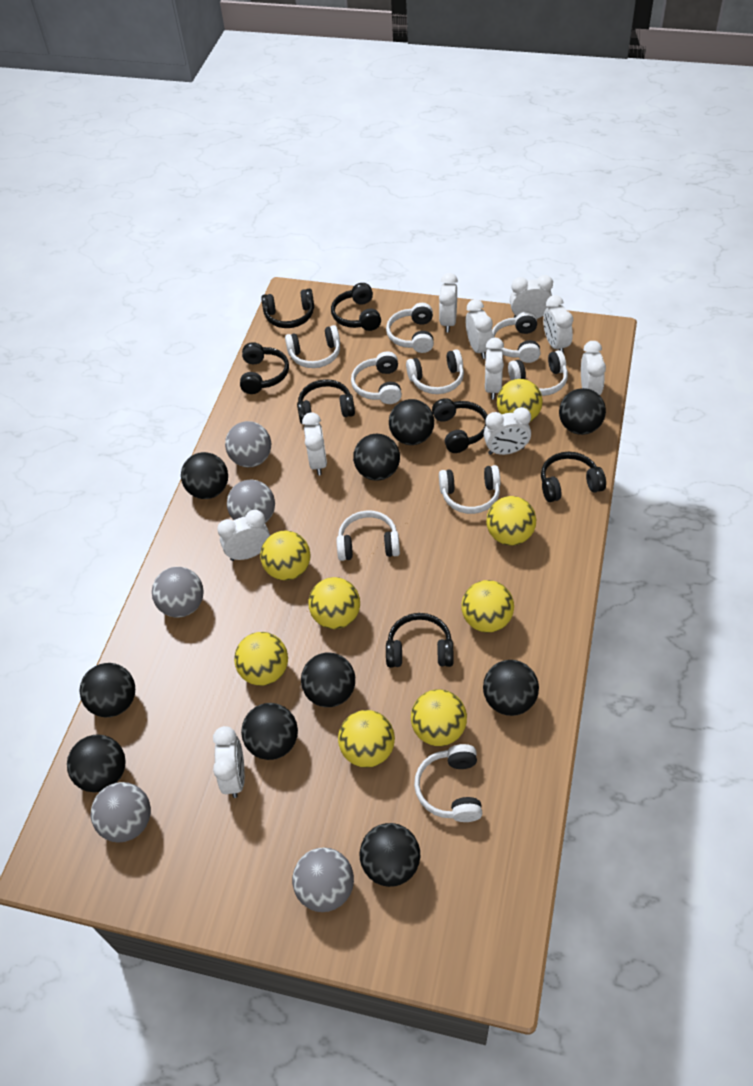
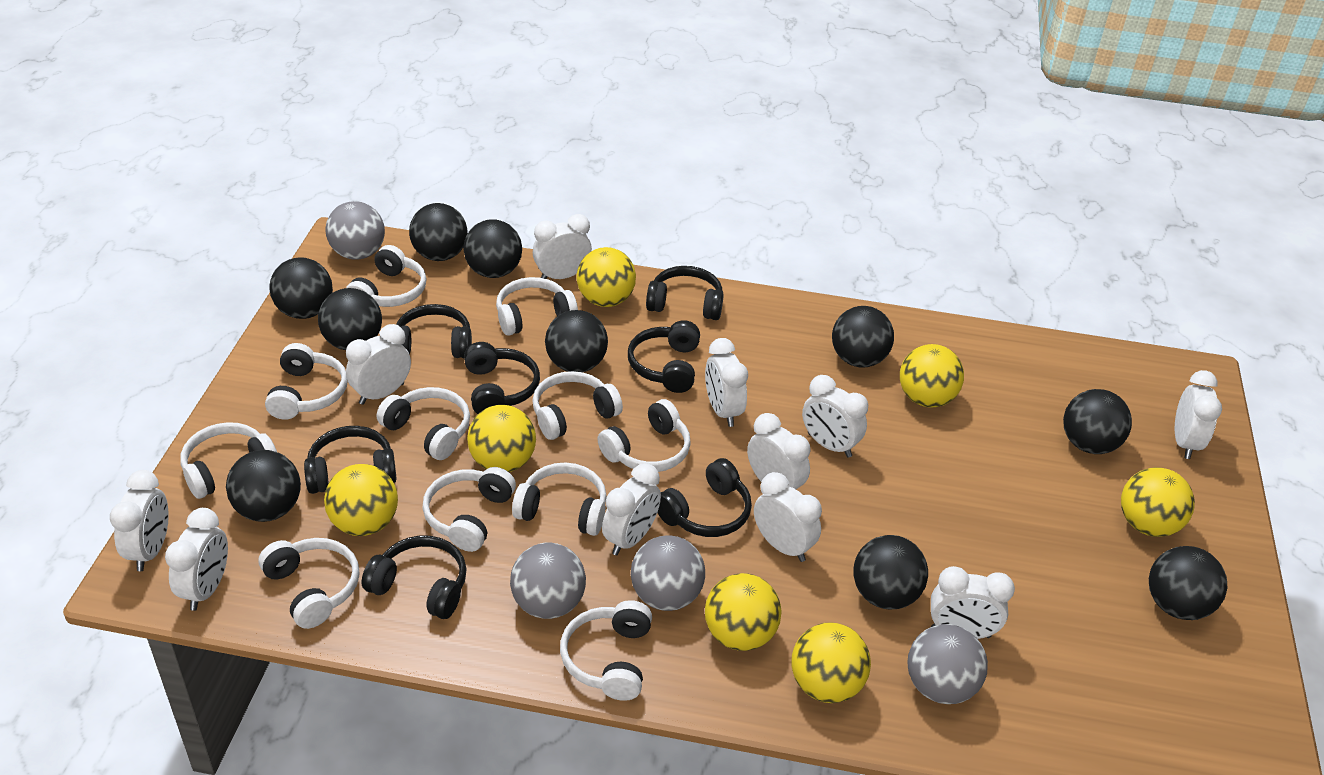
grey ball: 5 -> 4
white clock: 10 -> 11
white headphones: 9 -> 11
yellow ball: 8 -> 7

